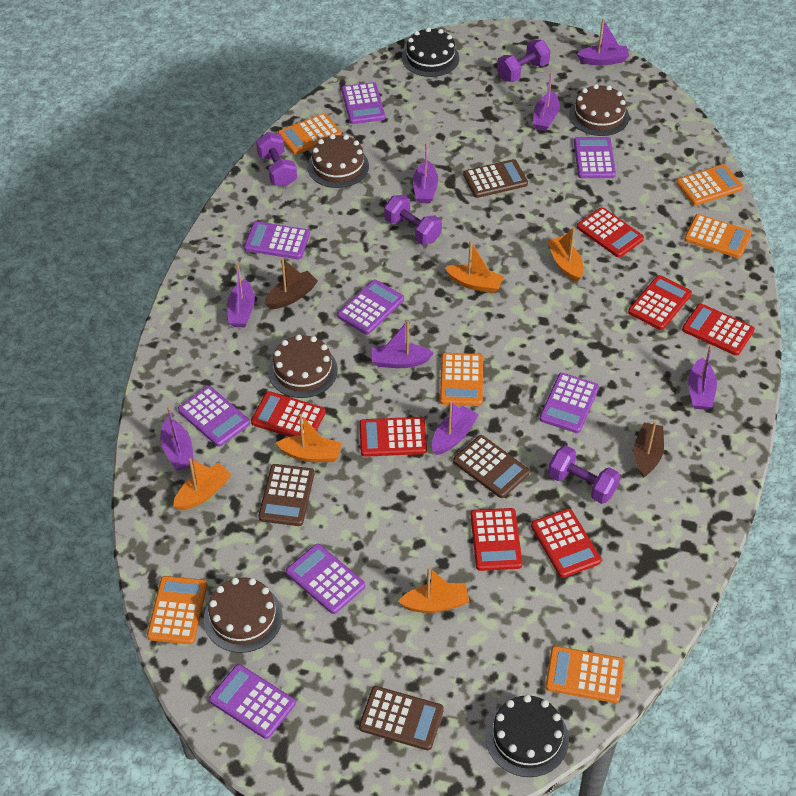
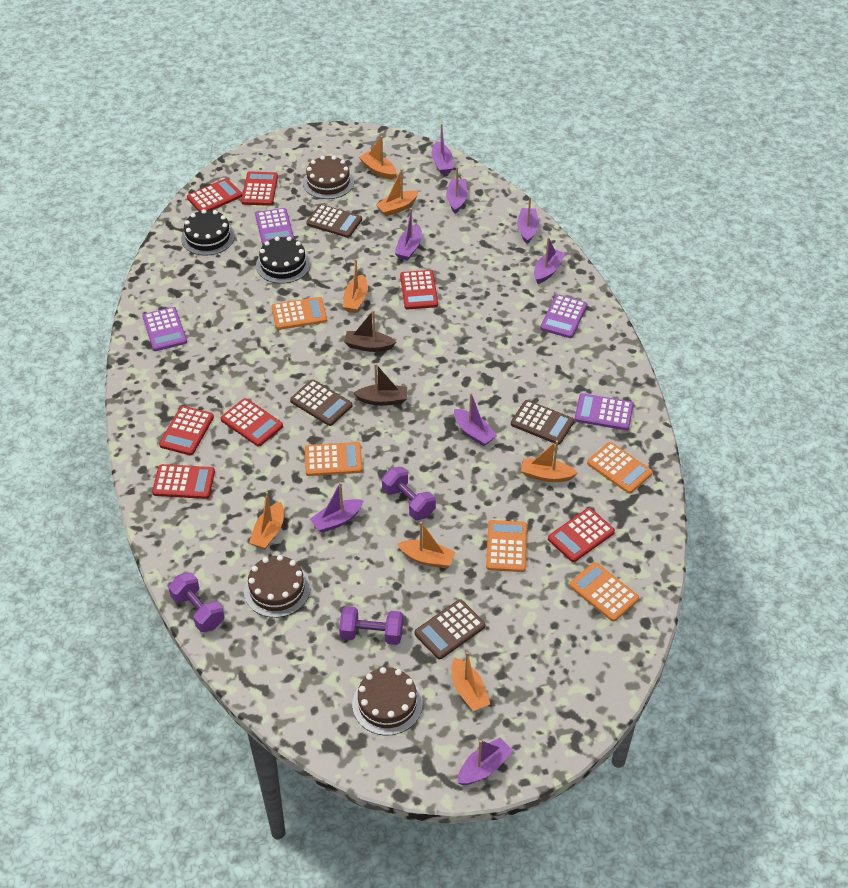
brown cake: 4 -> 3
orange boat: 5 -> 7
orange calculator: 6 -> 5
purple calculator: 8 -> 4
purple dumbbell: 4 -> 3

